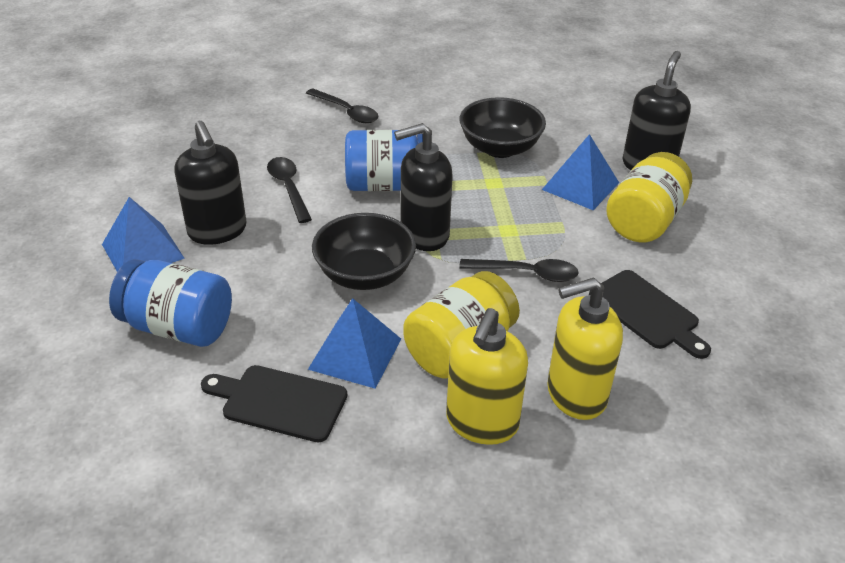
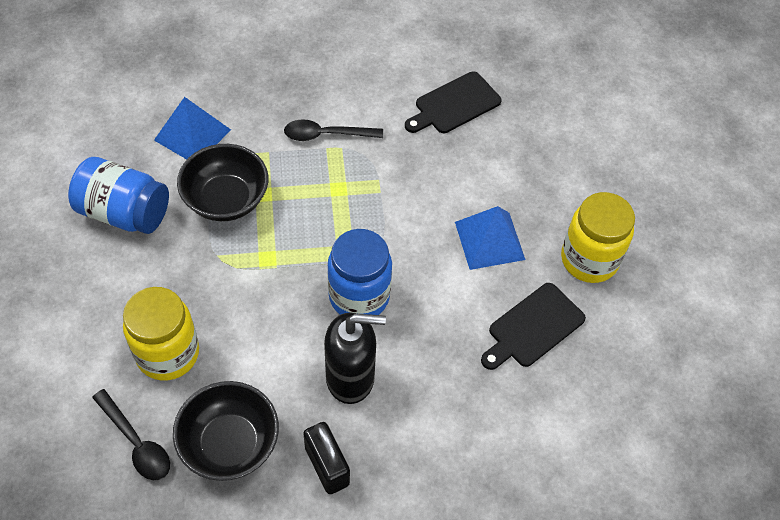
black padlock: 0 -> 1
black soap dispenser: 3 -> 1
black spoon: 3 -> 2
blue pyramid: 3 -> 2
yellow soap dispenser: 2 -> 0

